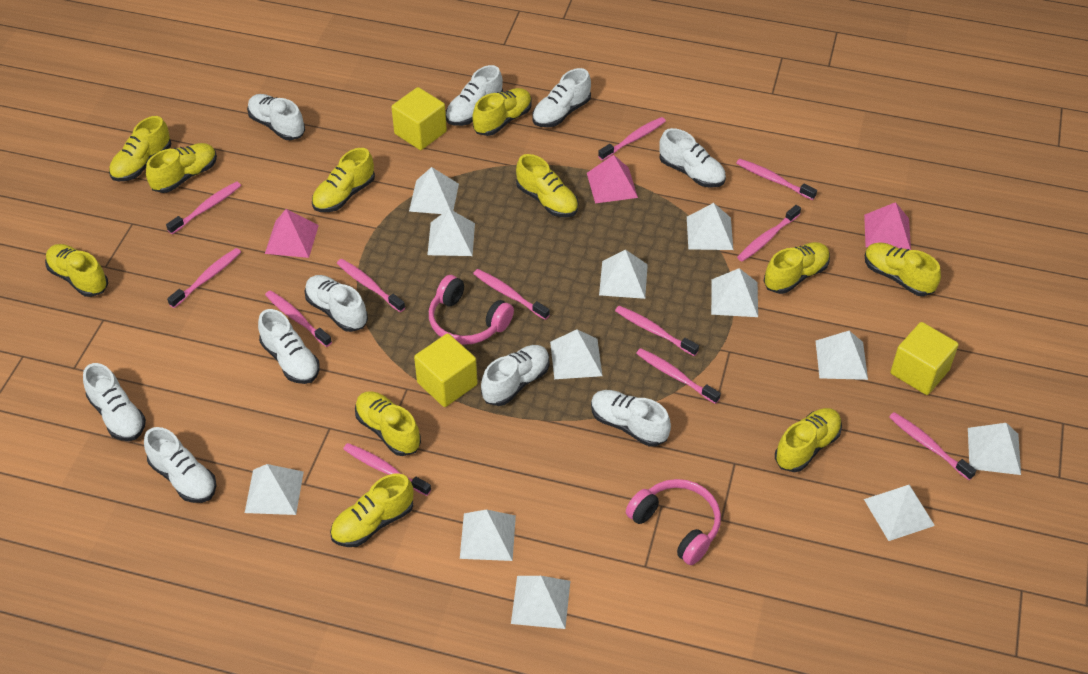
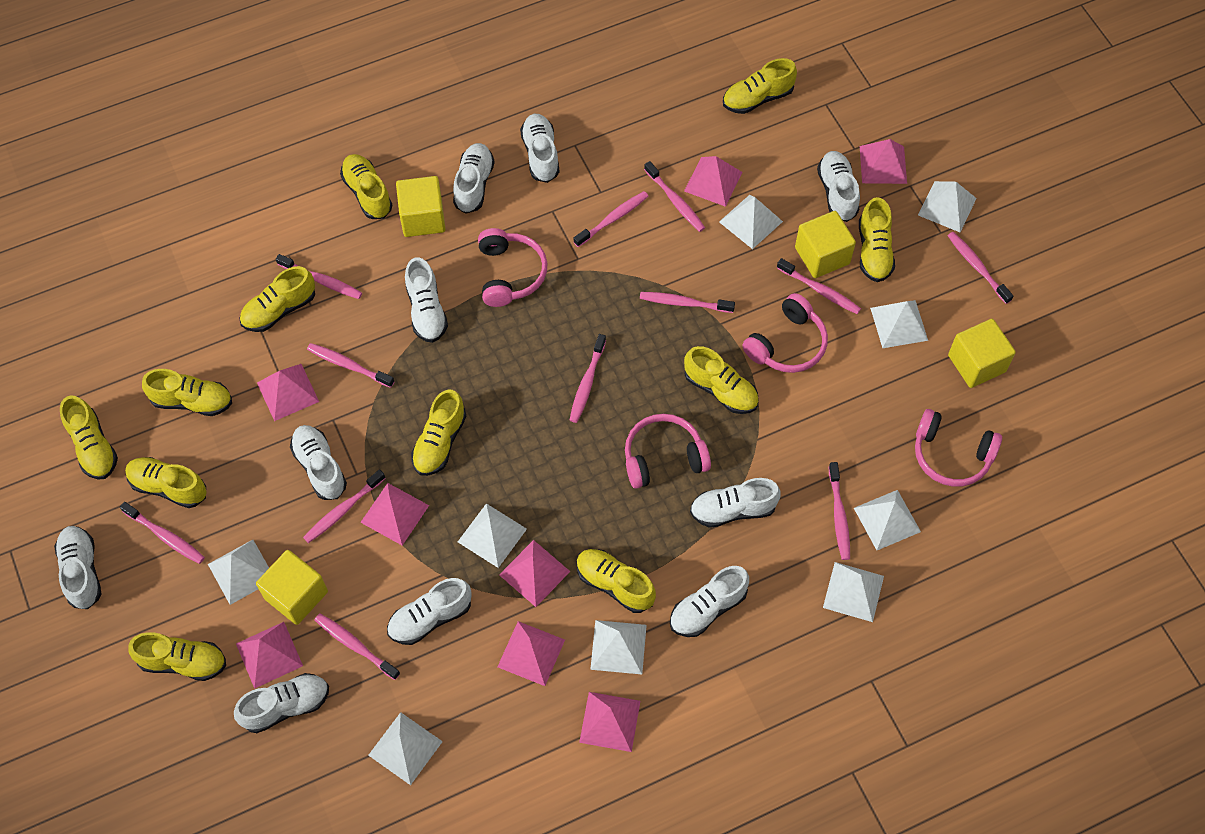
pink headphones: 2 -> 4
pink pyramid: 3 -> 8
white pyramid: 12 -> 9
yellow cube: 3 -> 4

